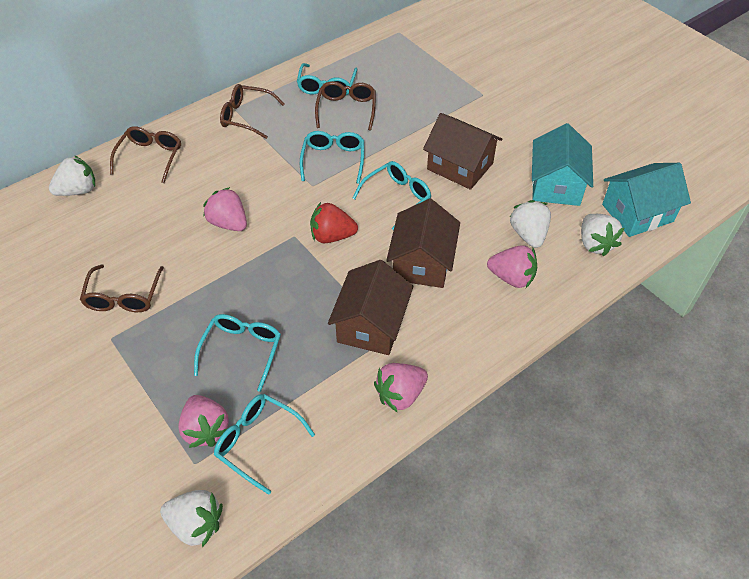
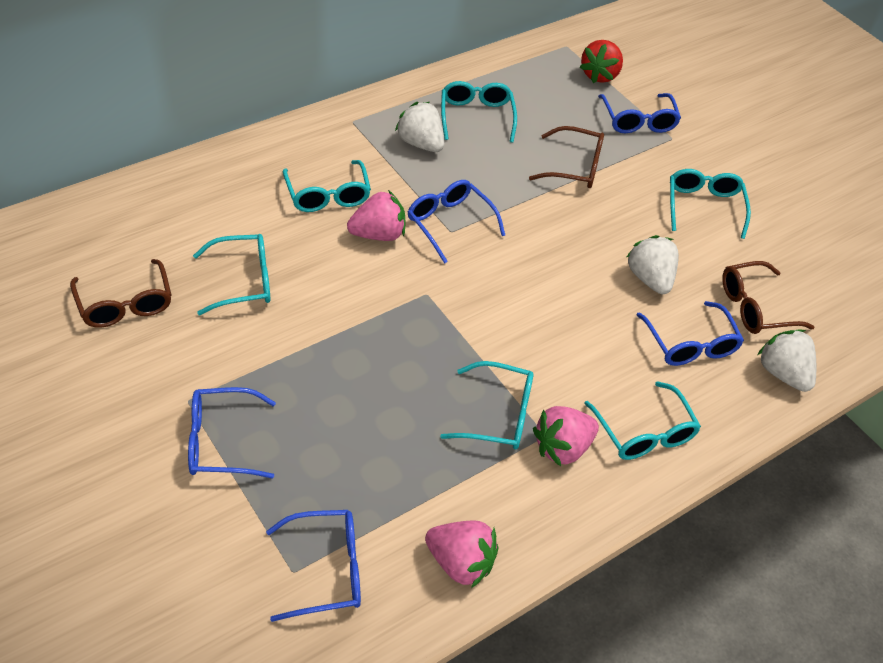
blue glasses: 0 -> 5
brown glasses: 4 -> 3
brown house: 3 -> 0
pink strawberry: 4 -> 3
turquoise glasses: 5 -> 6
turquoise house: 2 -> 0
white strawberry: 4 -> 3

